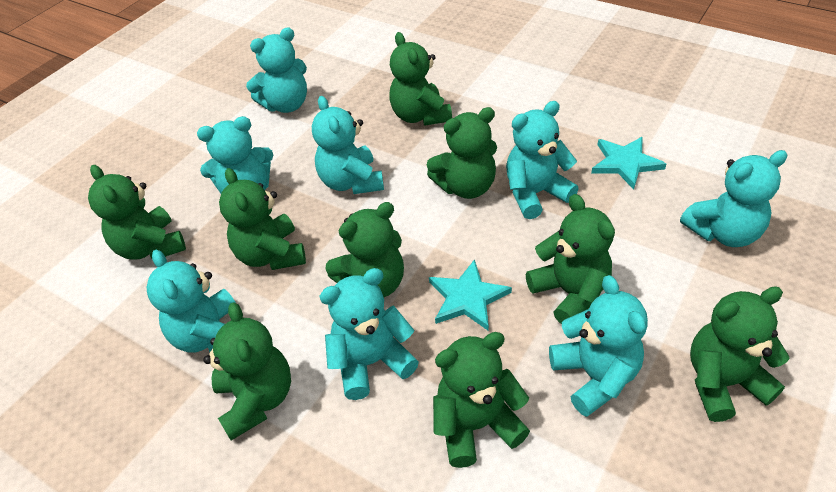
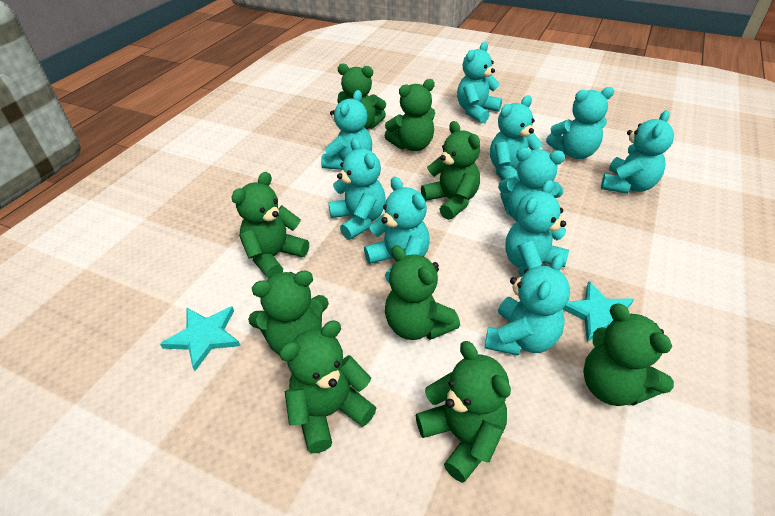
turquoise teddy bear: 8 -> 10

